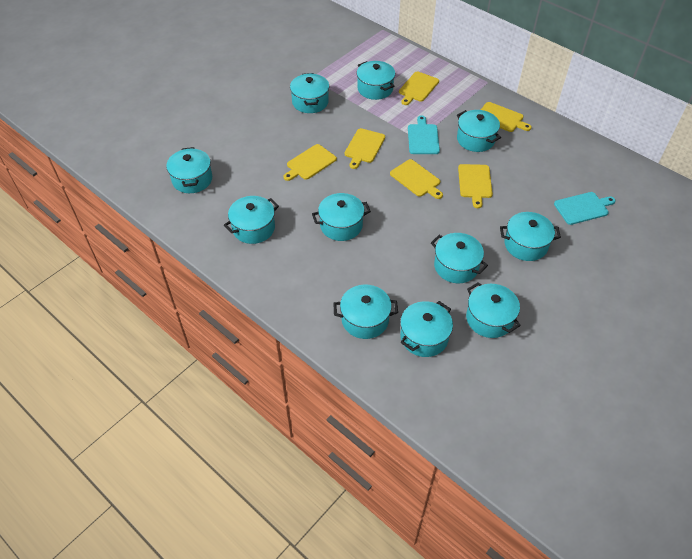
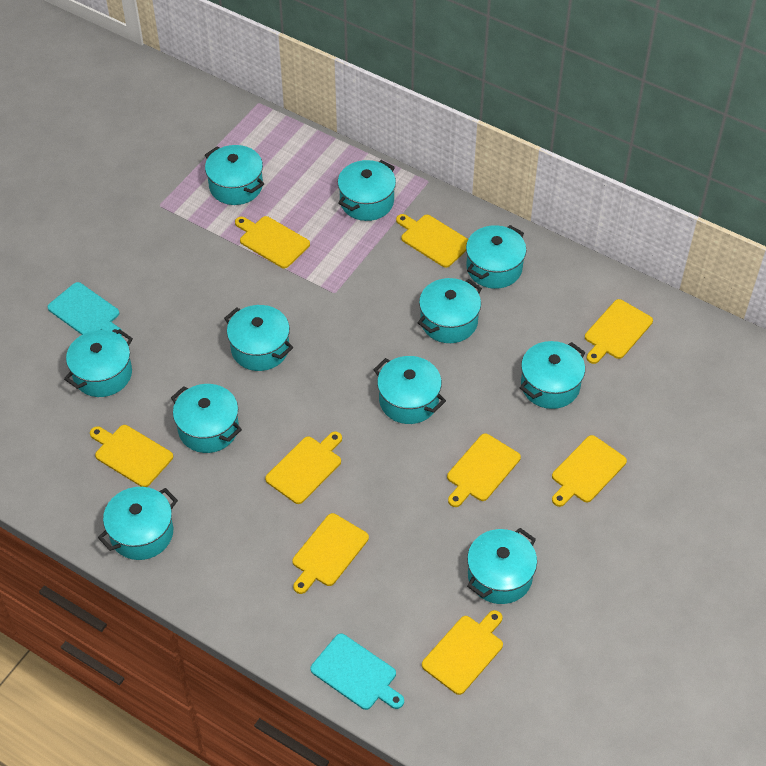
yellow cutting board: 6 -> 9

